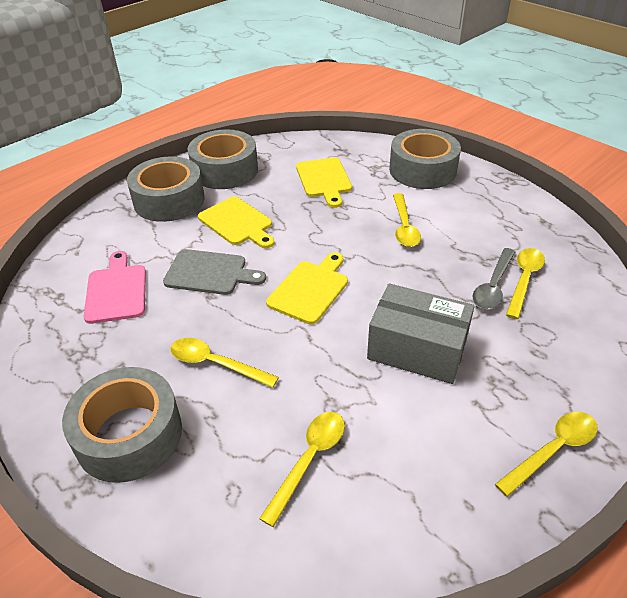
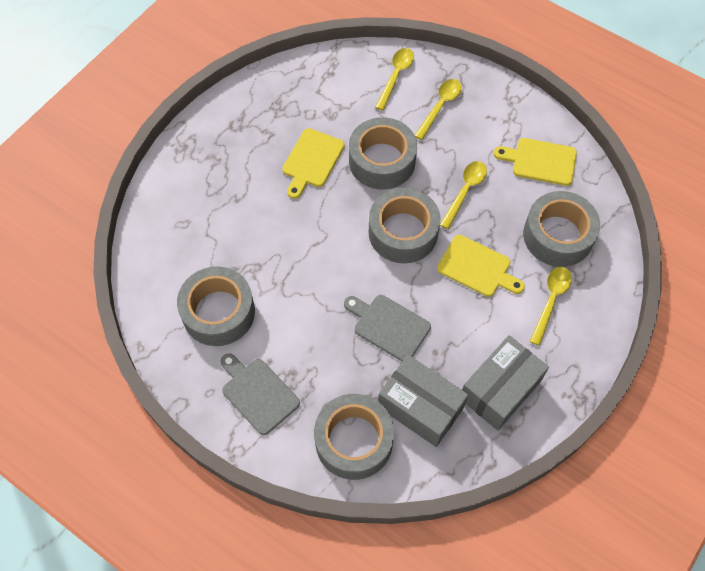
grey box: 1 -> 2
grey cutting board: 1 -> 2
grey spoon: 1 -> 0
grey tape: 4 -> 5
pink cutting board: 1 -> 0
yellow spoon: 5 -> 4

